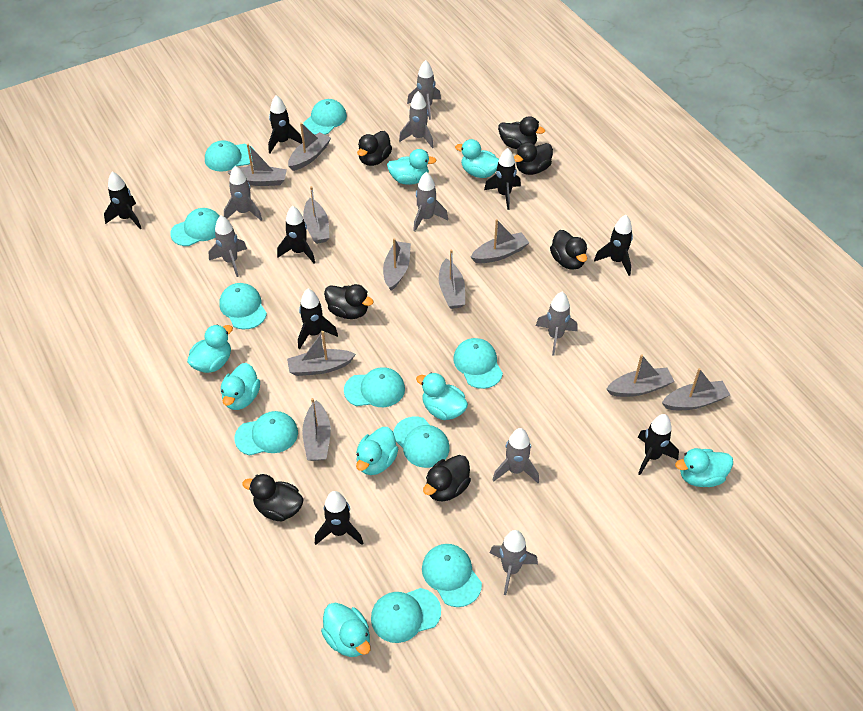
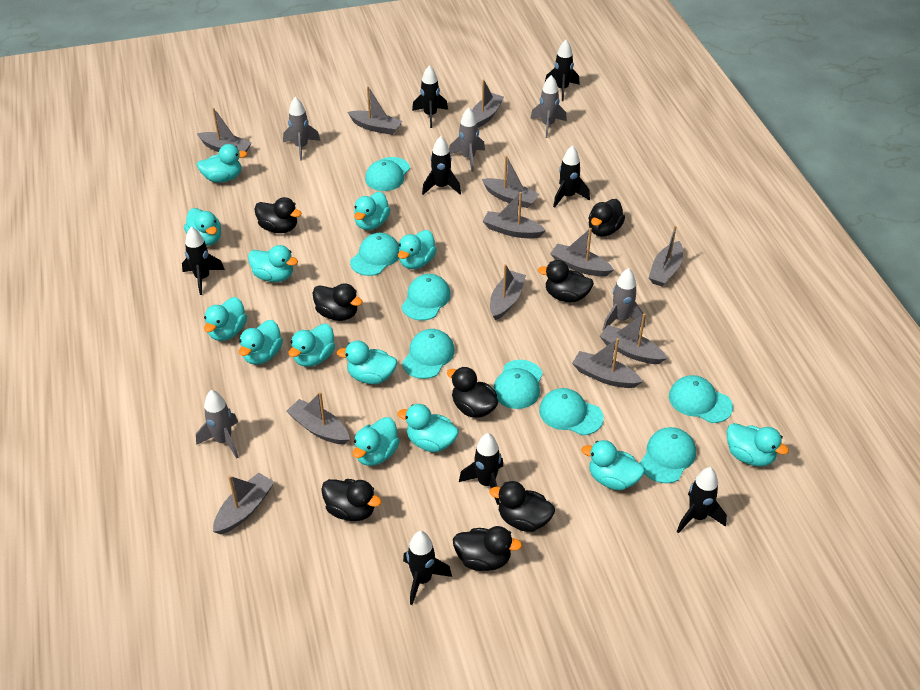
black duck: 7 -> 8
grey boat: 10 -> 12
grey rocket: 8 -> 5
turquoise cap: 10 -> 8
turquoise duck: 8 -> 13

